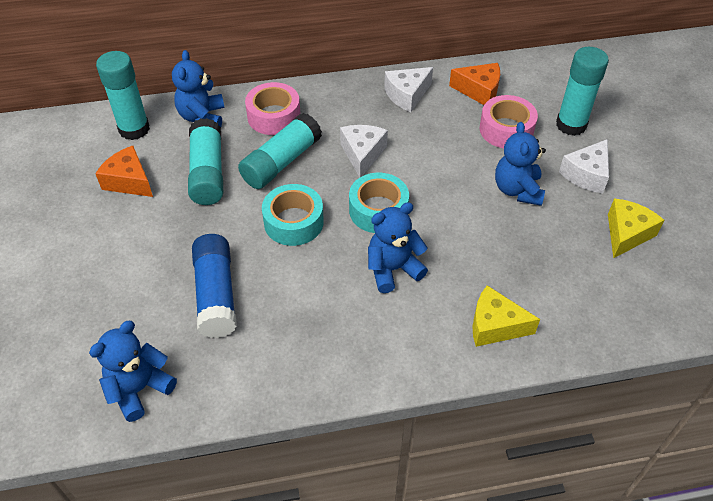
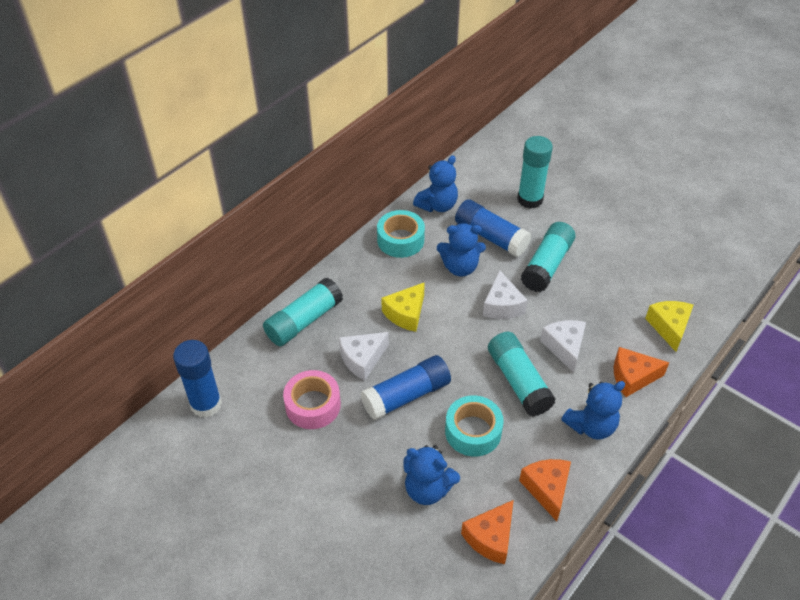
blue glue stick: 1 -> 3
orange cheese: 2 -> 3
pink tape: 2 -> 1

